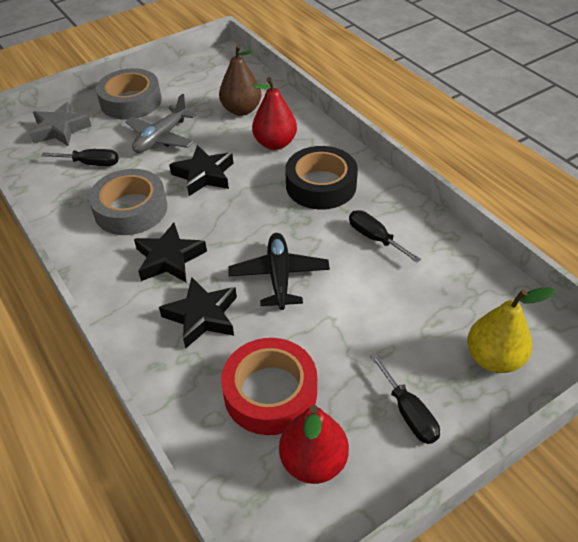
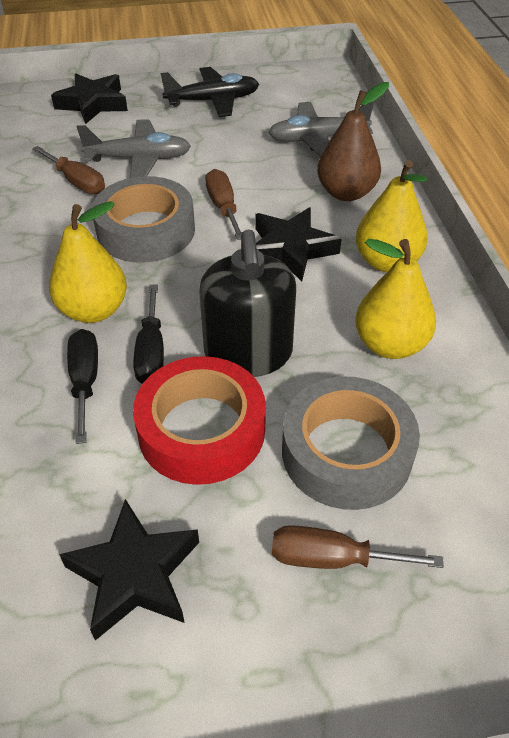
black screwdriver: 3 -> 2
black soap dispenser: 0 -> 1
black tape: 1 -> 0
brown screwdriver: 0 -> 3
grey plane: 1 -> 2
grey star: 1 -> 0
red pear: 2 -> 0
yellow pear: 1 -> 3

